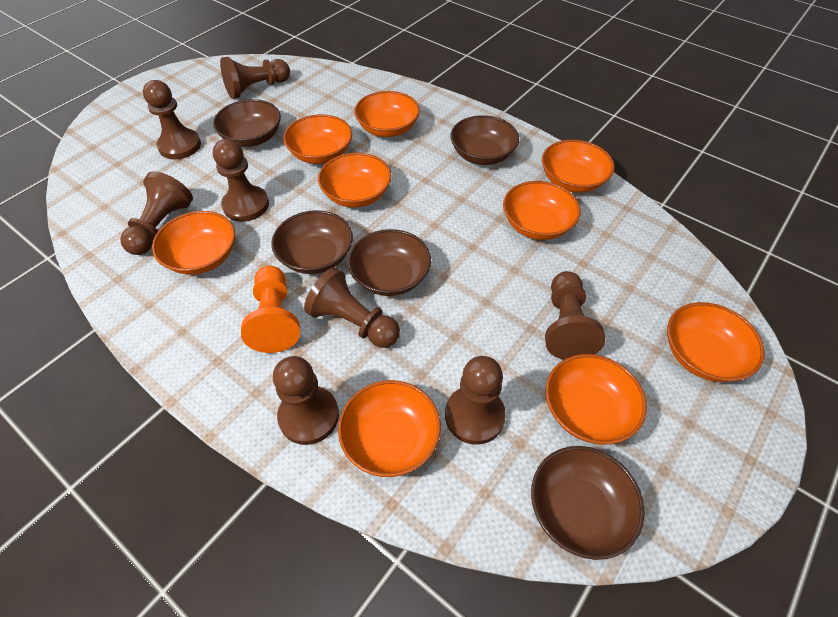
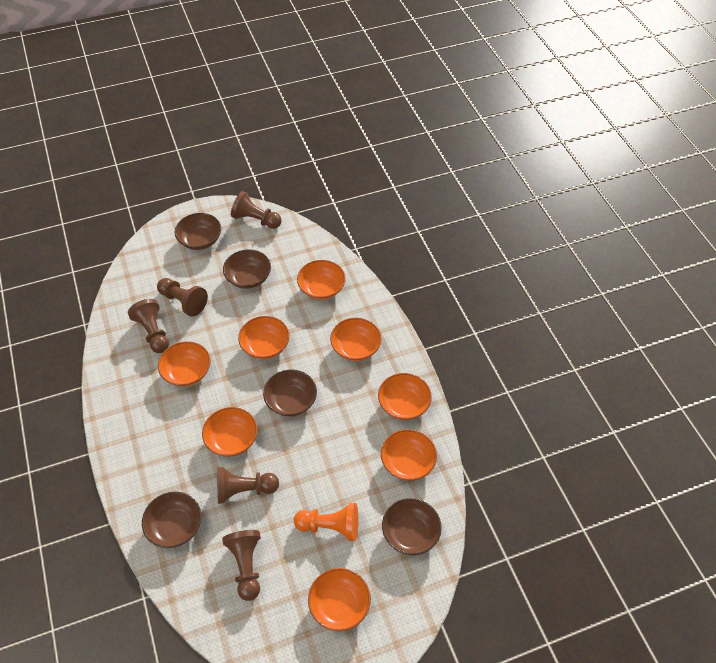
brown pawn: 8 -> 5
orange bowl: 9 -> 8

